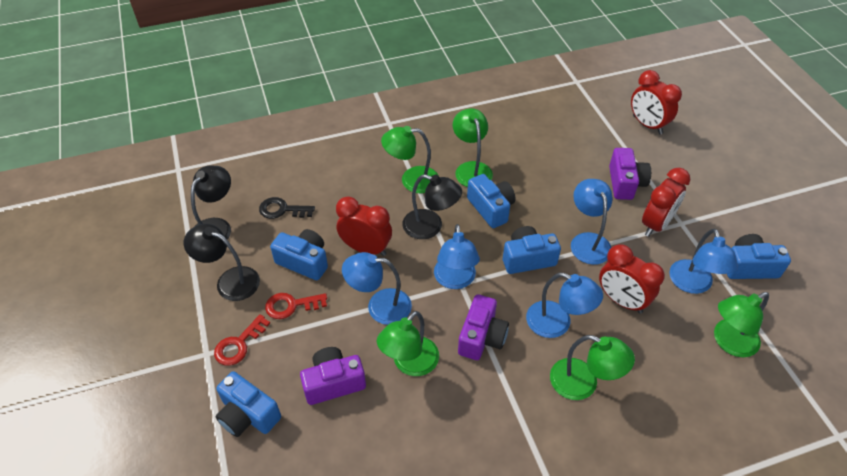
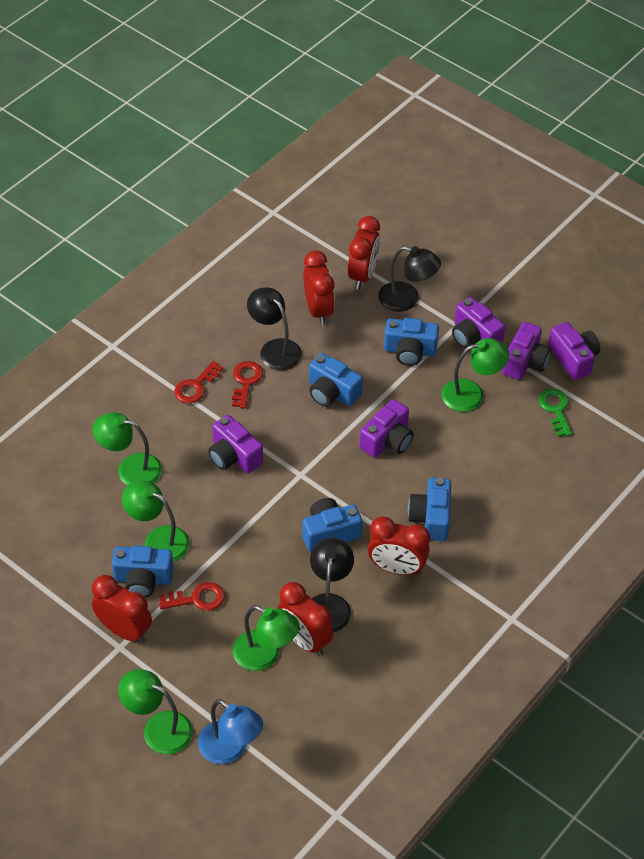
black key: 1 -> 0
blue lamp: 5 -> 1
green key: 0 -> 1
purple camera: 3 -> 5
red clock: 4 -> 5
red key: 2 -> 3

